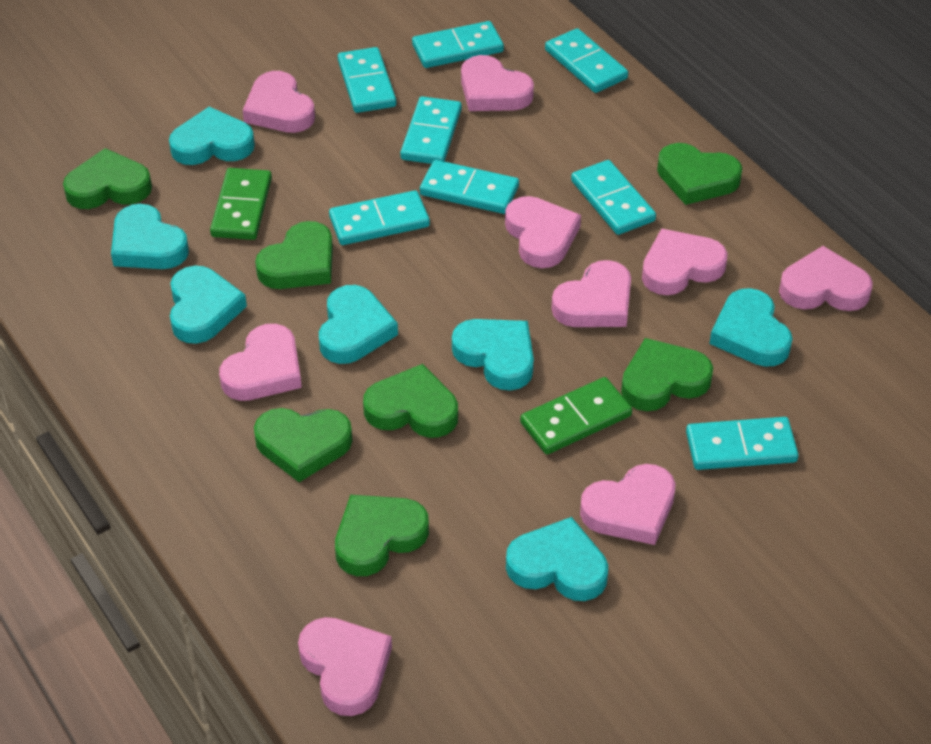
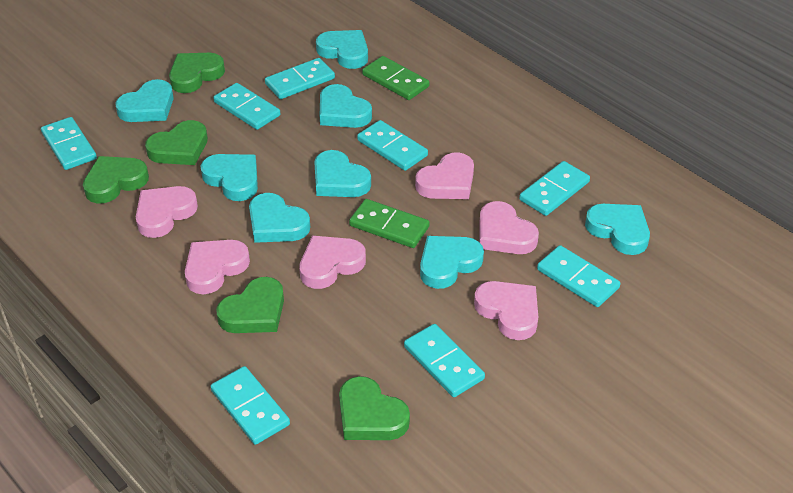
green heart: 7 -> 5
pink heart: 9 -> 6
turquoise heart: 7 -> 8

